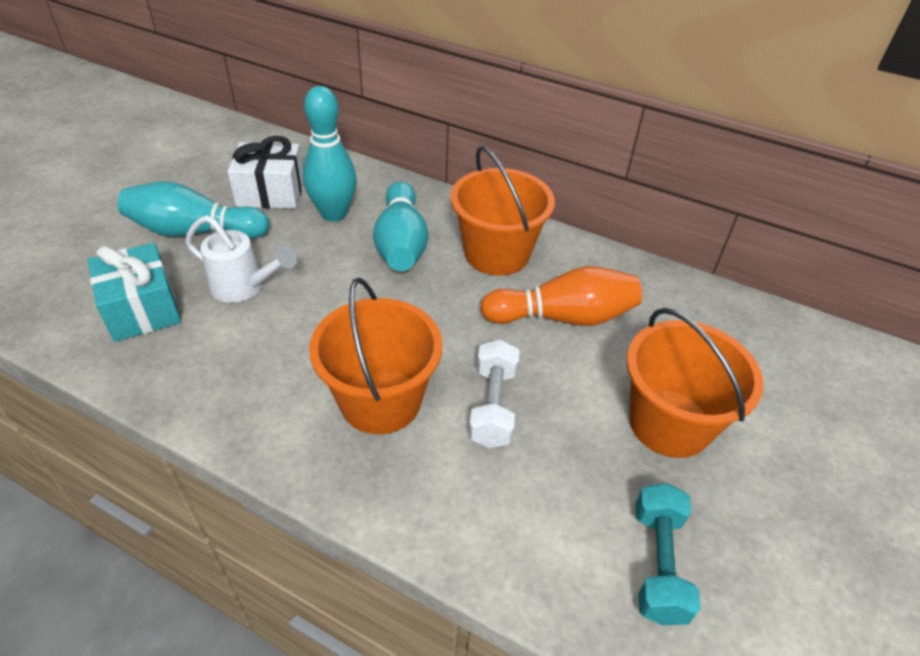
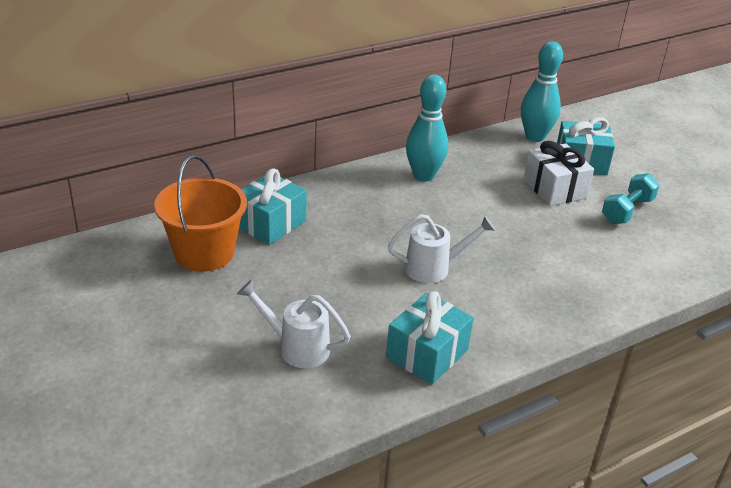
orange bowling pin: 1 -> 0
orange bucket: 3 -> 1
turquoise bowling pin: 3 -> 2
turquoise gift: 1 -> 3
white dumbbell: 1 -> 0
white watering can: 1 -> 2

